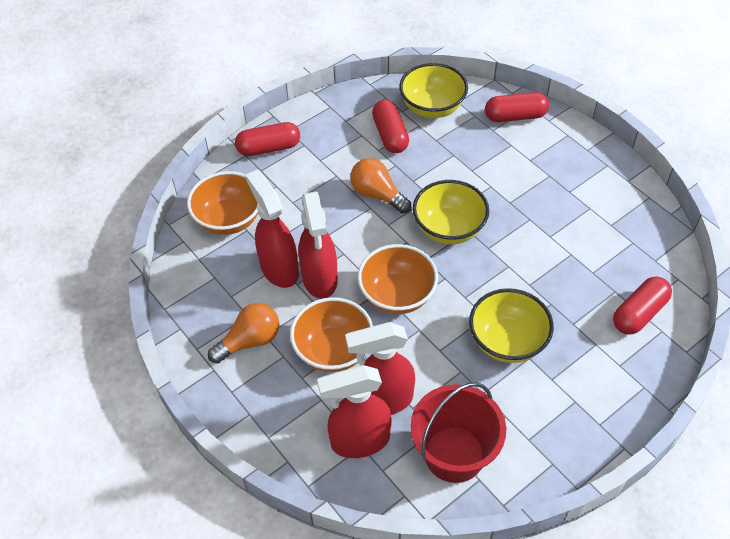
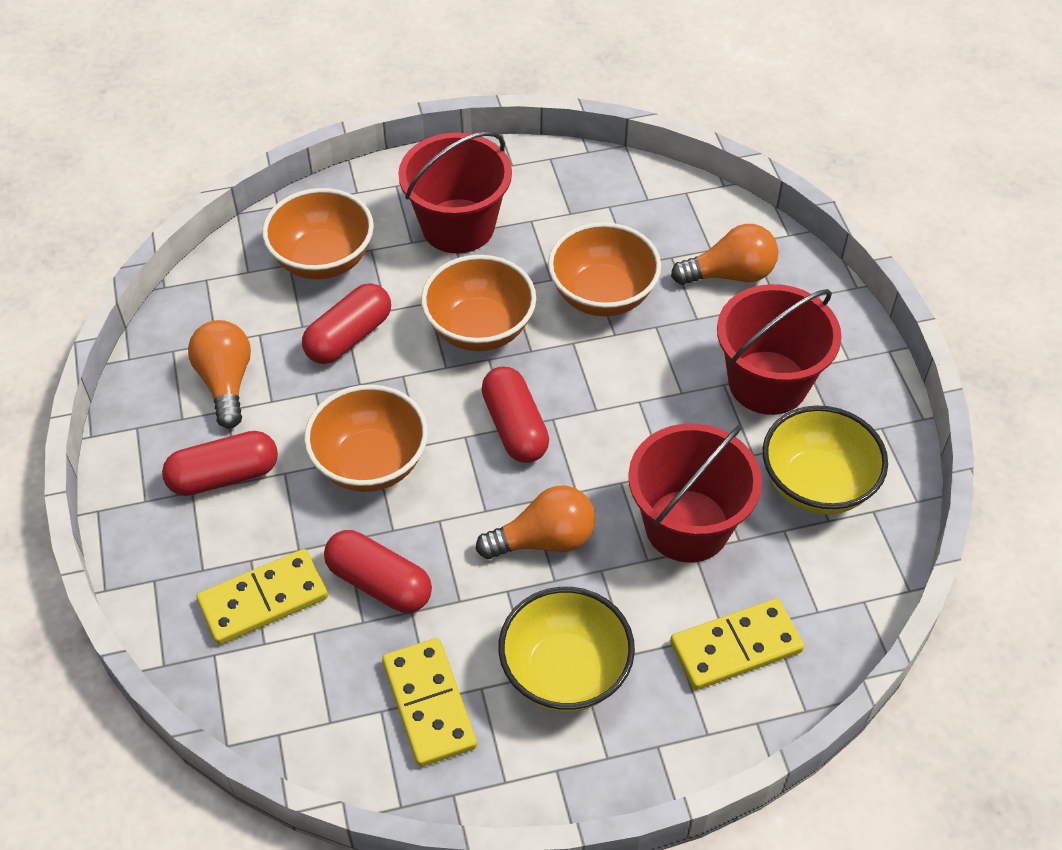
orange bowl: 3 -> 4
orange light bulb: 2 -> 3
red bucket: 1 -> 3
red spray bottle: 4 -> 0
yellow bowl: 3 -> 2
yellow domino: 0 -> 3

